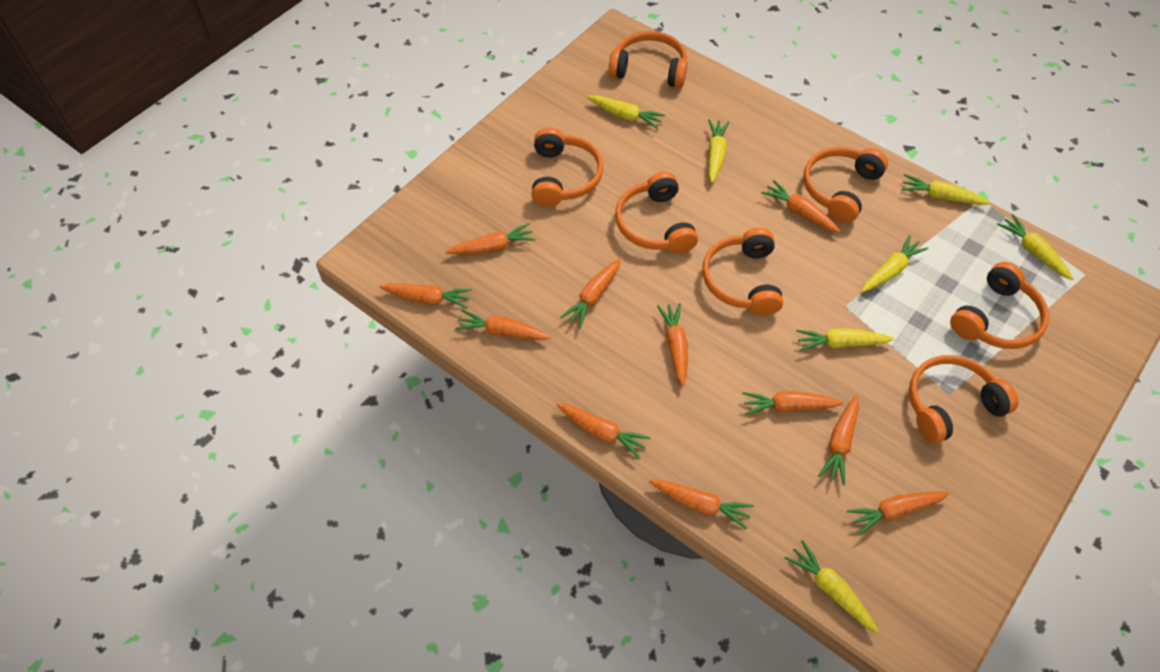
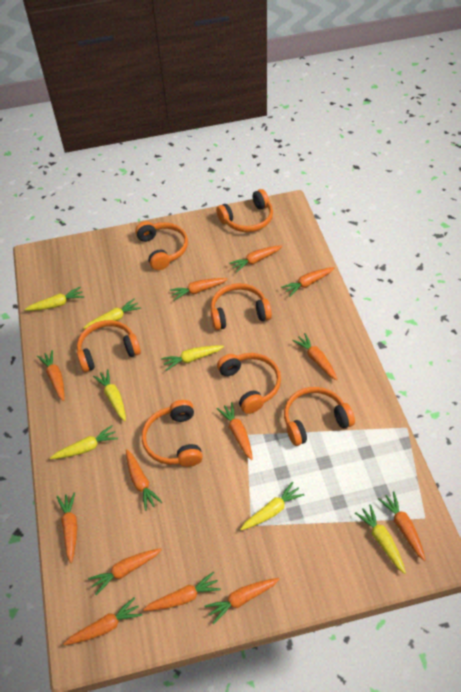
orange carrot: 11 -> 13

